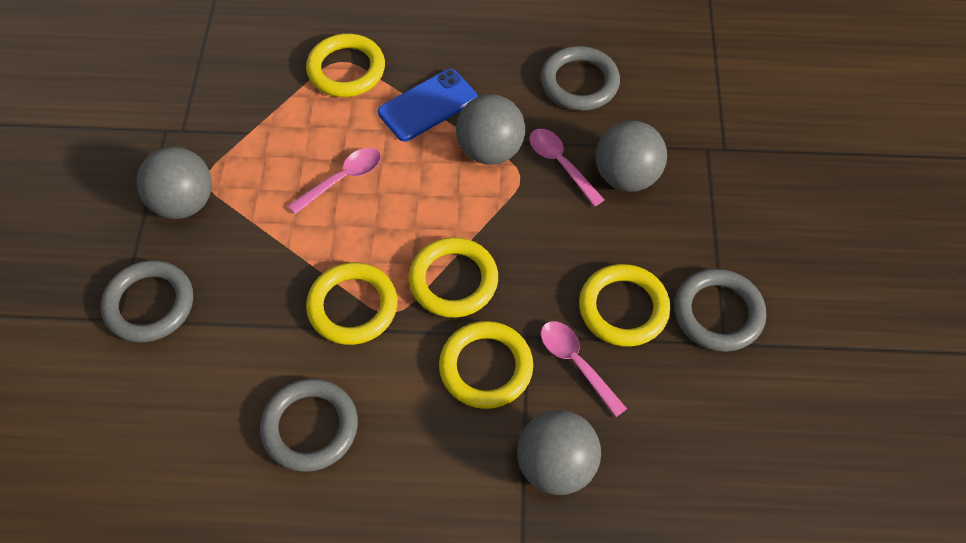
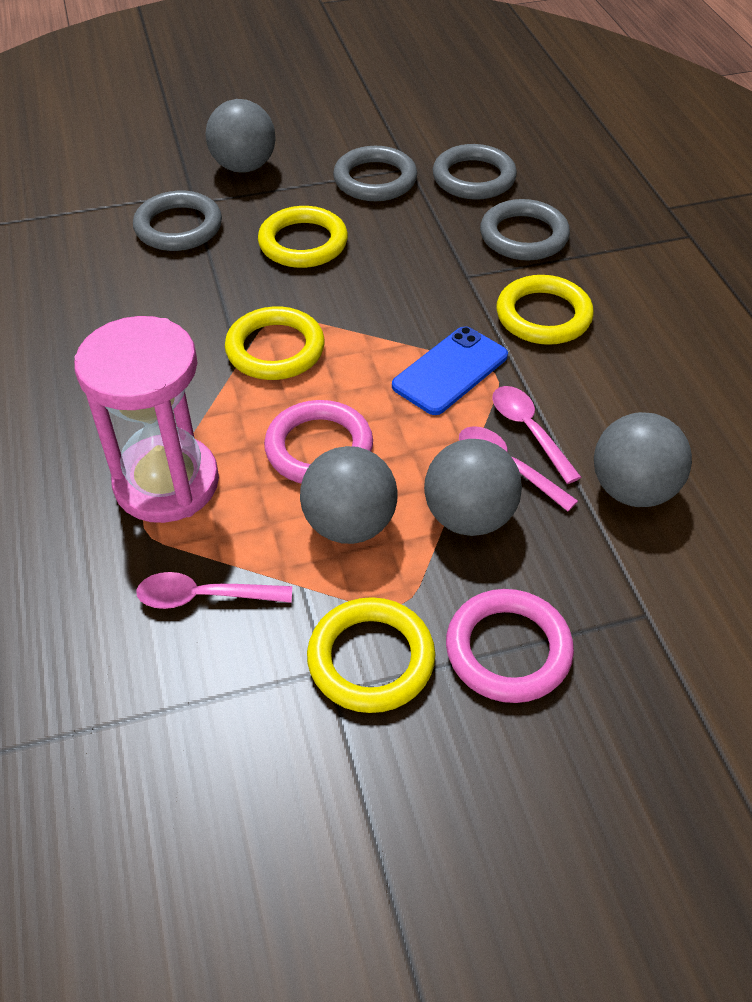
pink hourglass: 0 -> 1
pink ring: 0 -> 2
yellow ring: 5 -> 4

